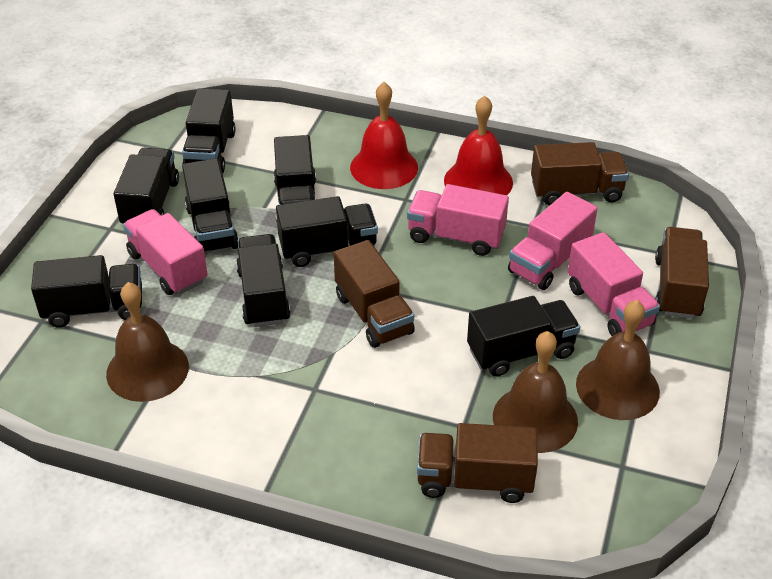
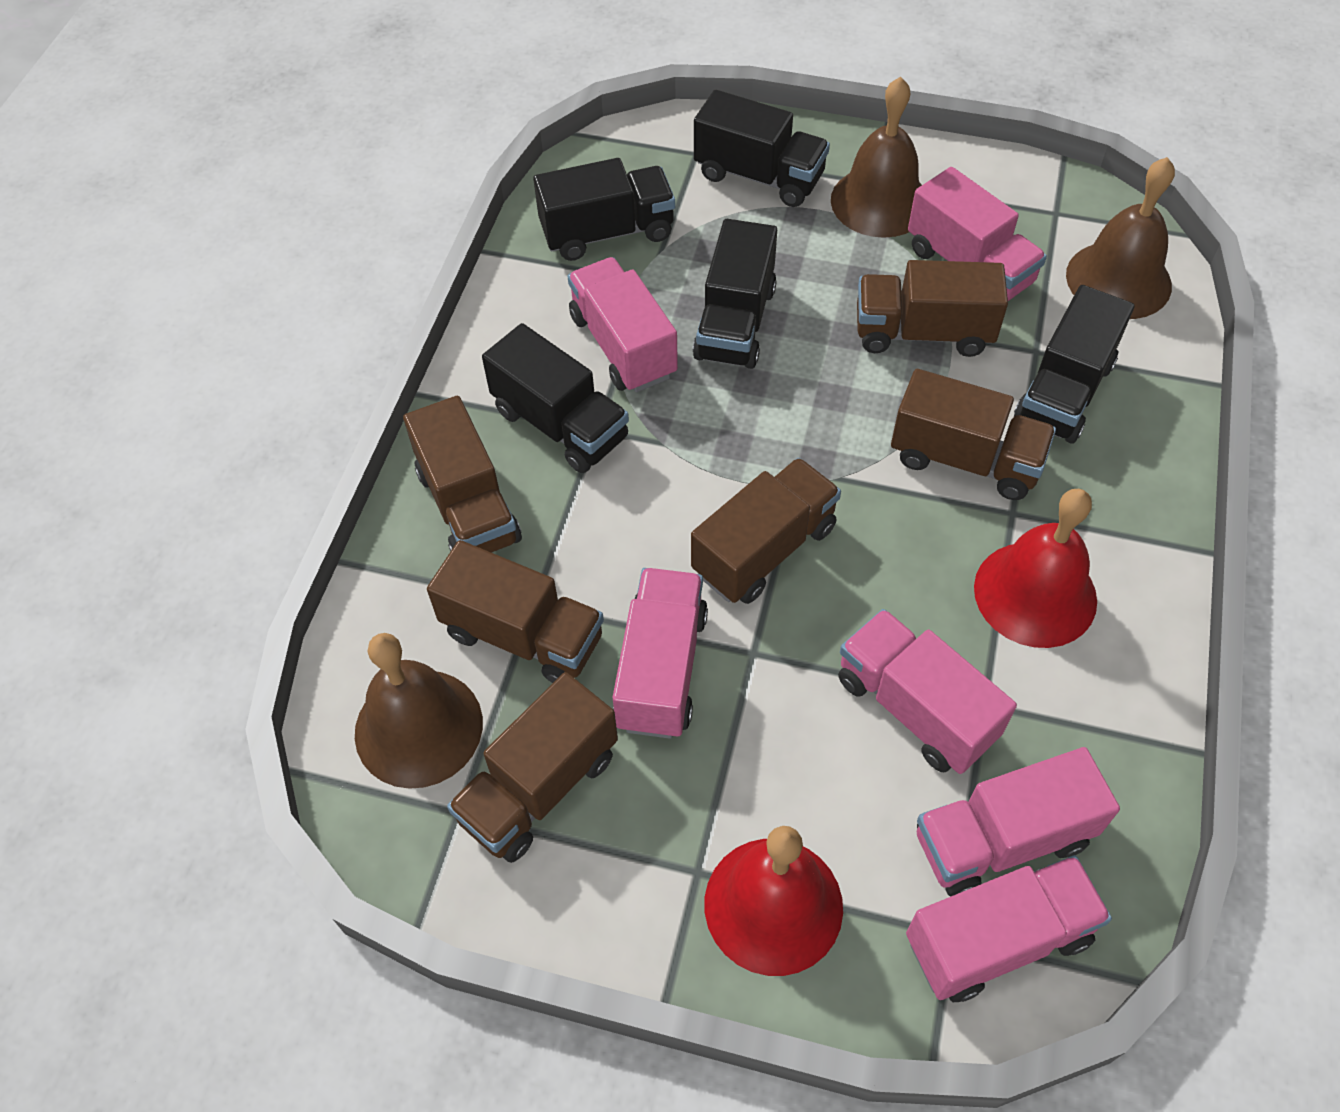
black truck: 8 -> 5
brown truck: 4 -> 6
pink truck: 4 -> 6

